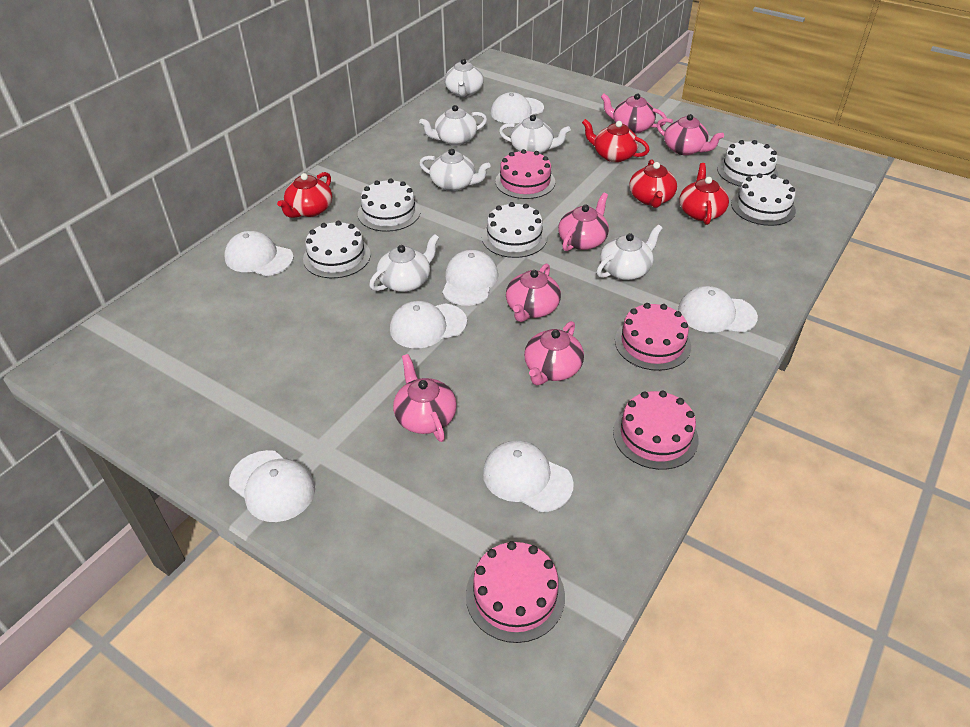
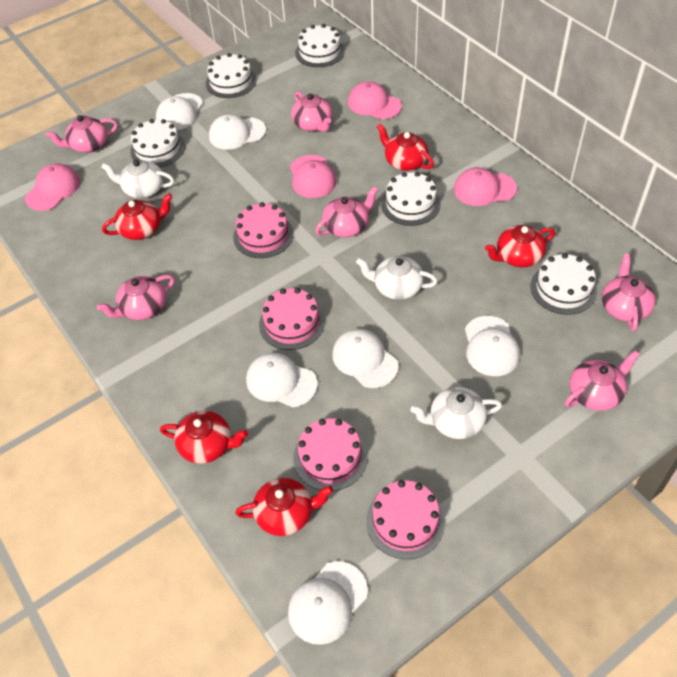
pink cap: 0 -> 4
red teapot: 4 -> 5
white cap: 7 -> 6
white teapot: 6 -> 3

